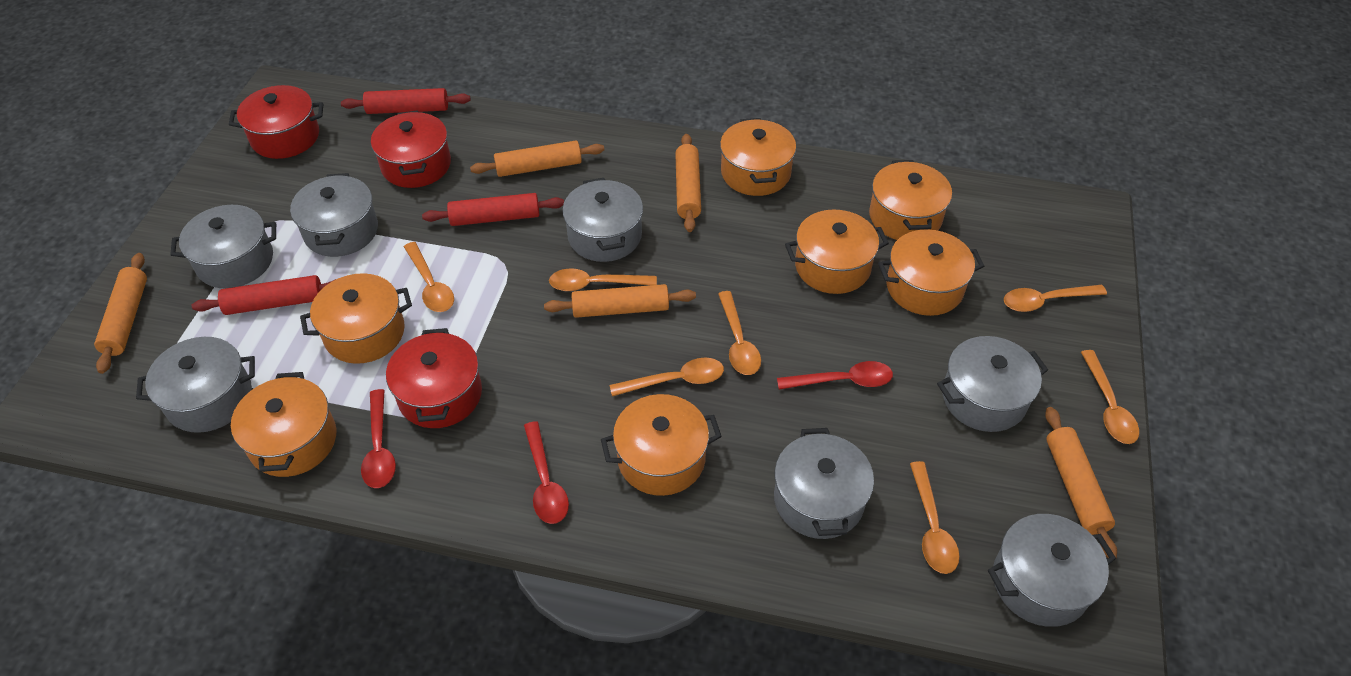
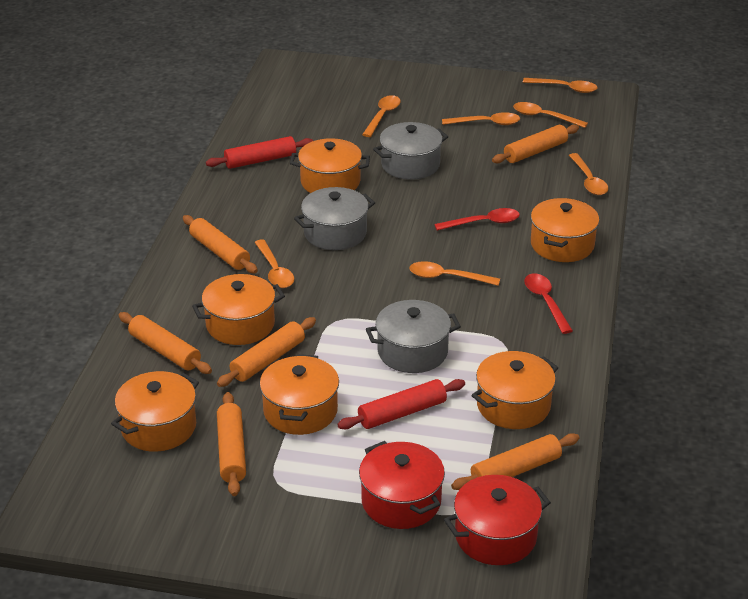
grey pot: 7 -> 3
orange pot: 7 -> 6
orange rolling pin: 5 -> 6
red pot: 3 -> 2
red rolling pin: 3 -> 2
red spoon: 3 -> 2

